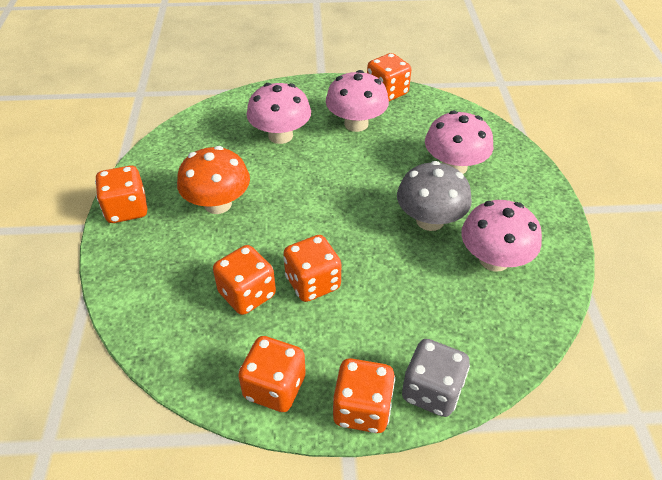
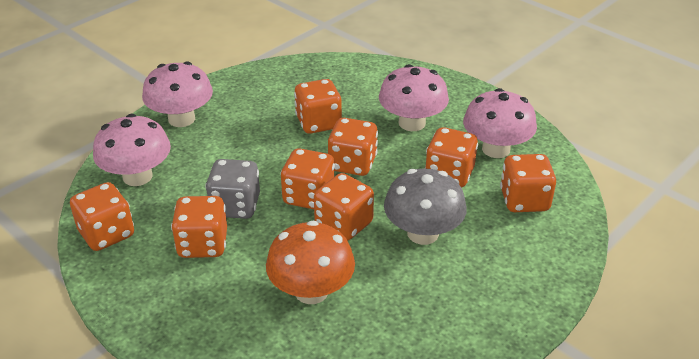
orange dice: 6 -> 8

